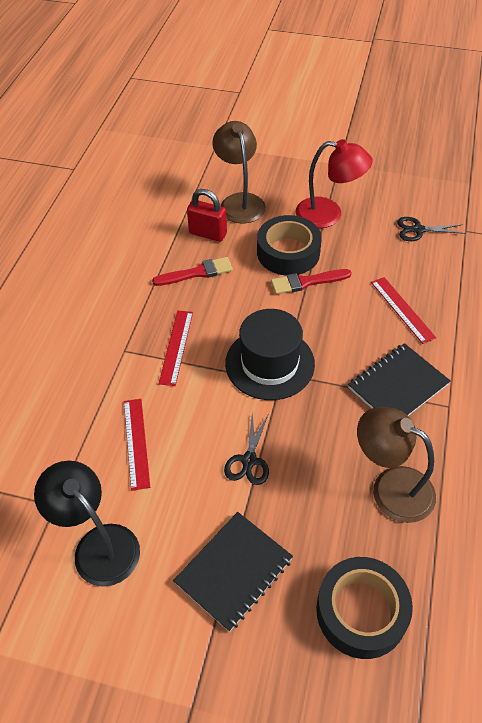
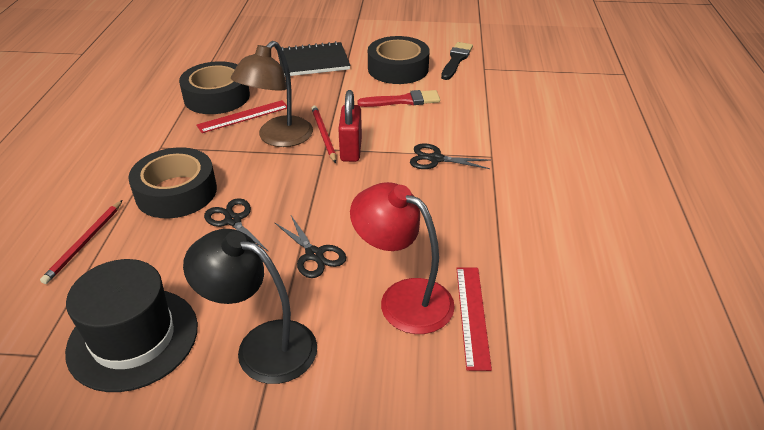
black brush: 0 -> 1
black notebook: 2 -> 1
black scissors: 2 -> 3
black tape: 2 -> 3
brown lamp: 2 -> 1
red brush: 2 -> 1
red pencil: 0 -> 2
red ruler: 3 -> 2

